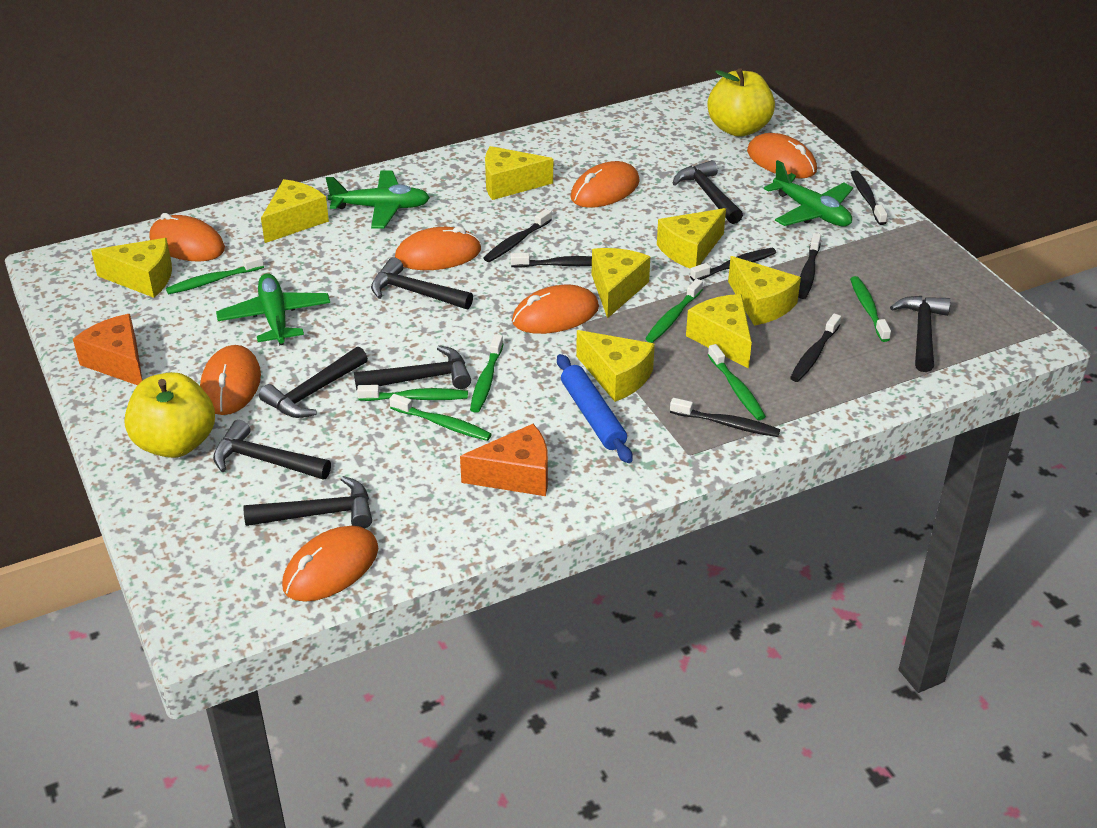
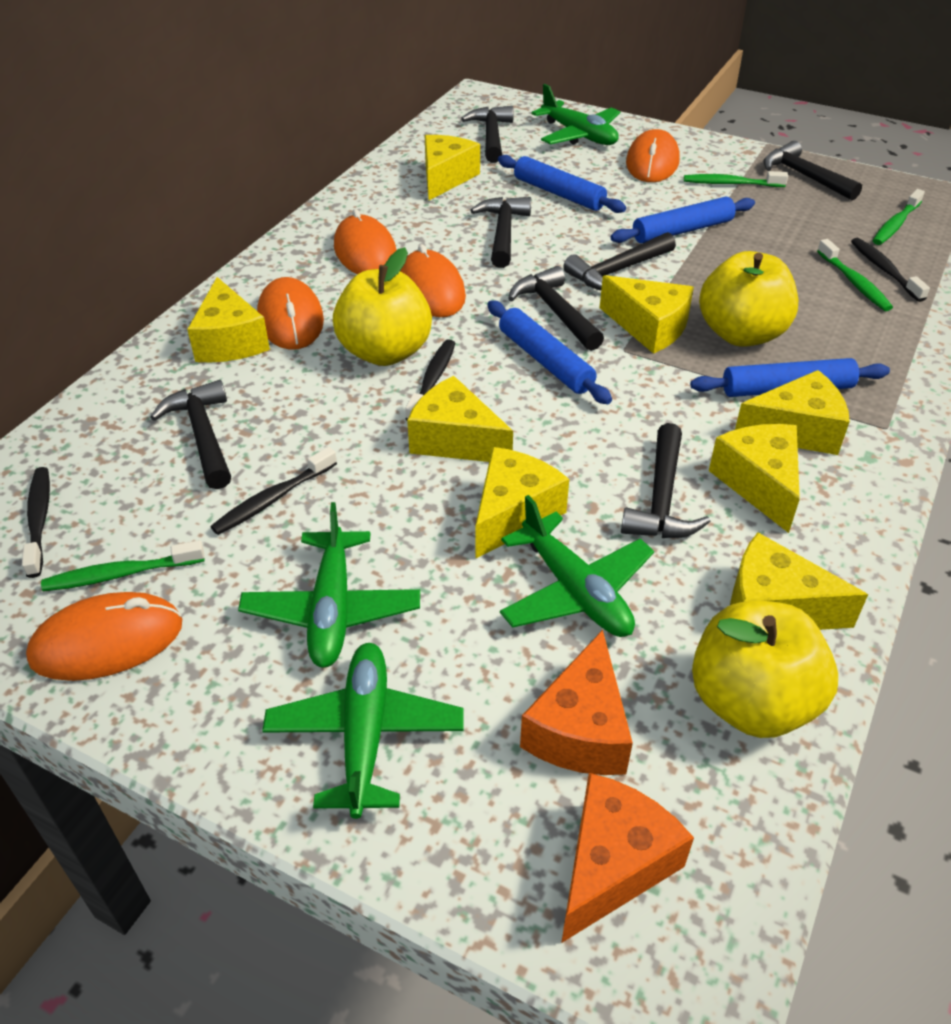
black toothbrush: 7 -> 4
blue rolling pin: 1 -> 4
green plane: 3 -> 4
green toothbrush: 7 -> 4
orange mouse: 7 -> 5
yellow apple: 2 -> 3

